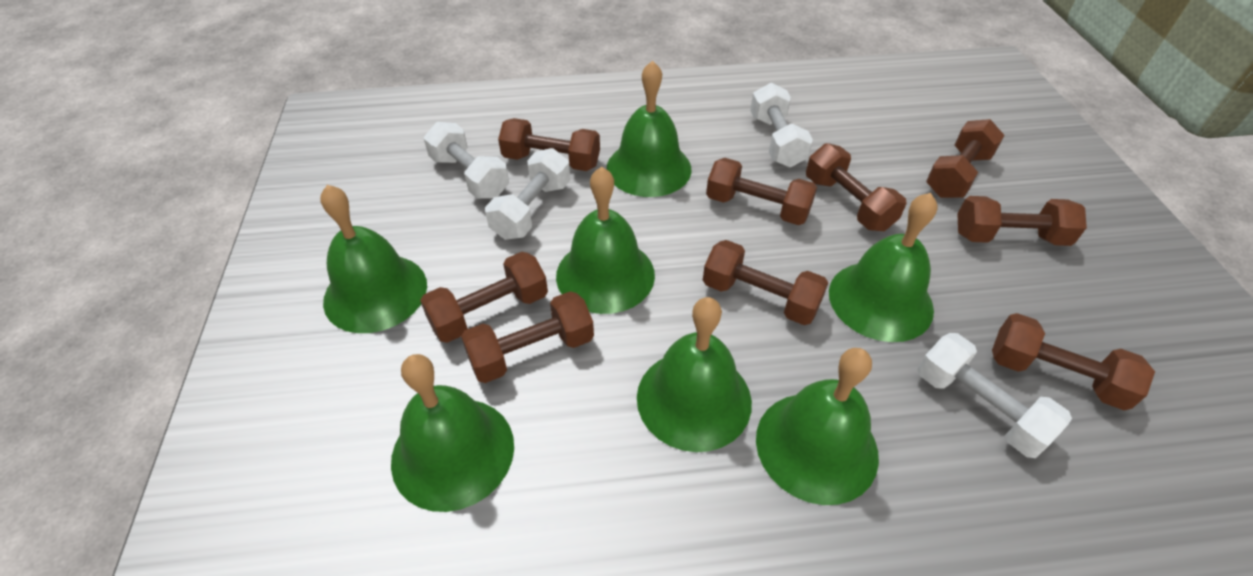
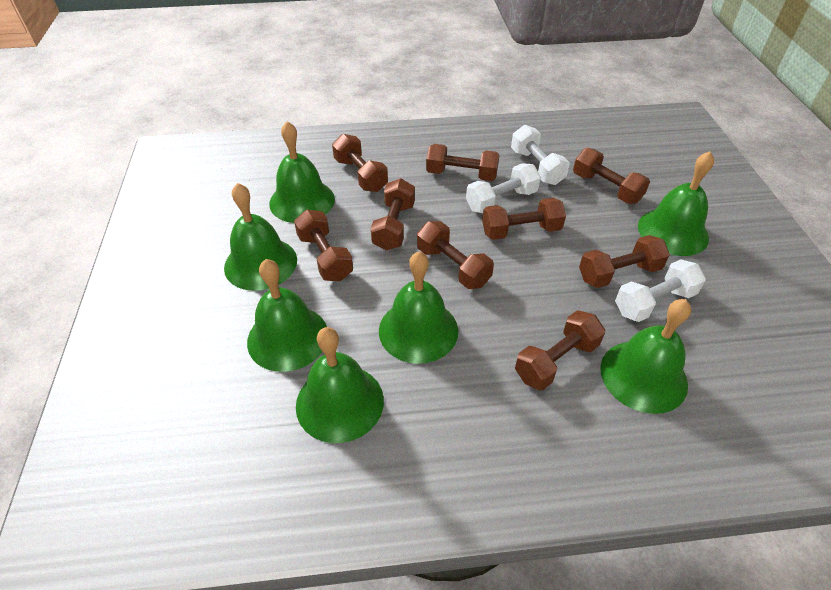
white dumbbell: 4 -> 3

